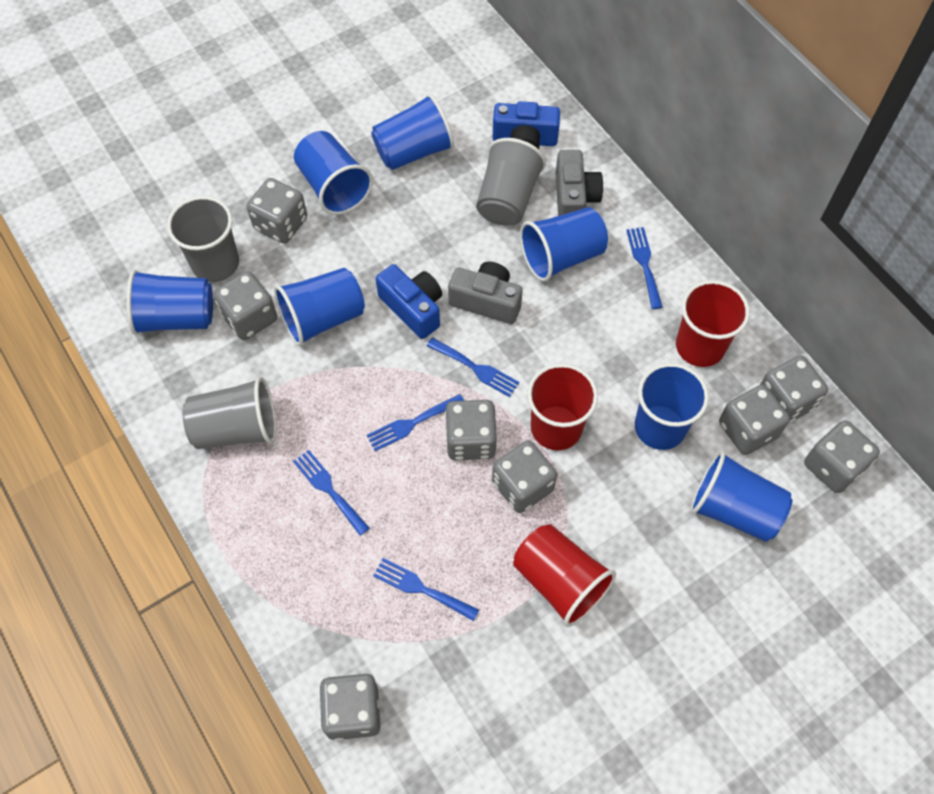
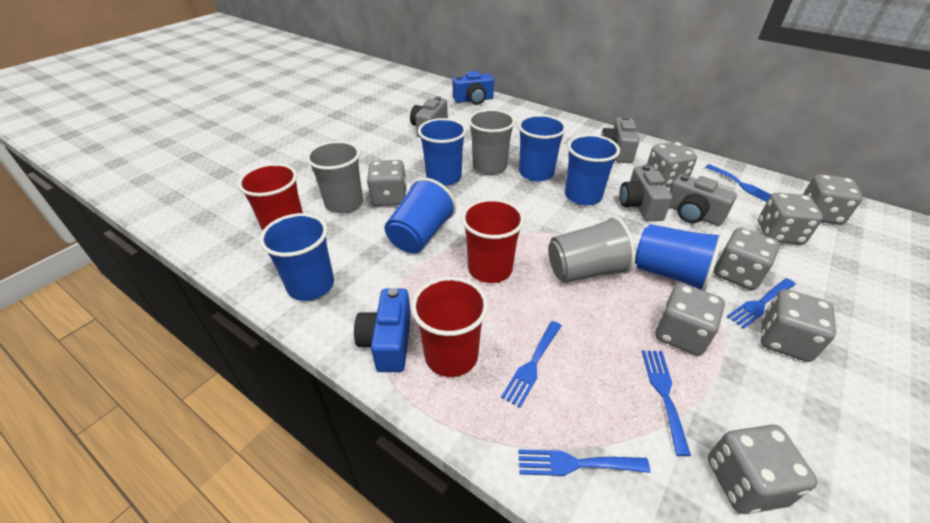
blue cup: 7 -> 6
grey camera: 2 -> 4

